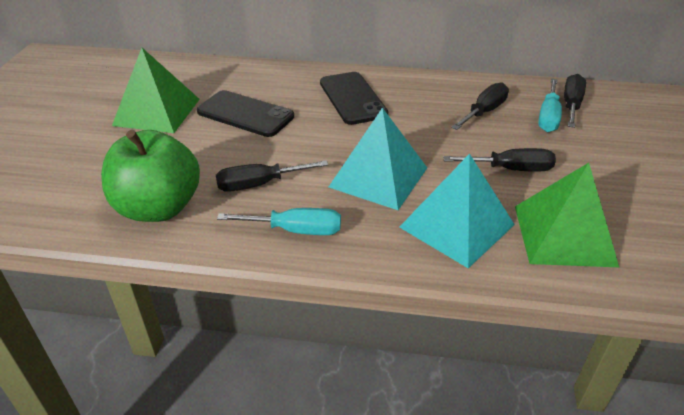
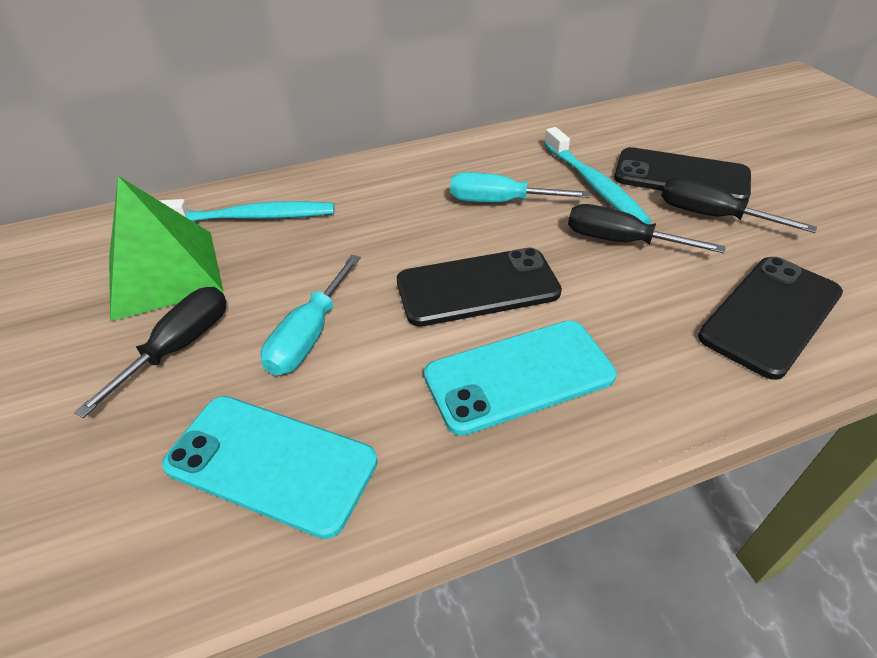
black phone: 2 -> 3
black screwdriver: 4 -> 3
green apple: 1 -> 0
green pyramid: 2 -> 1
turquoise phone: 0 -> 2
turquoise pyramid: 2 -> 0
turquoise toothbrush: 0 -> 2

